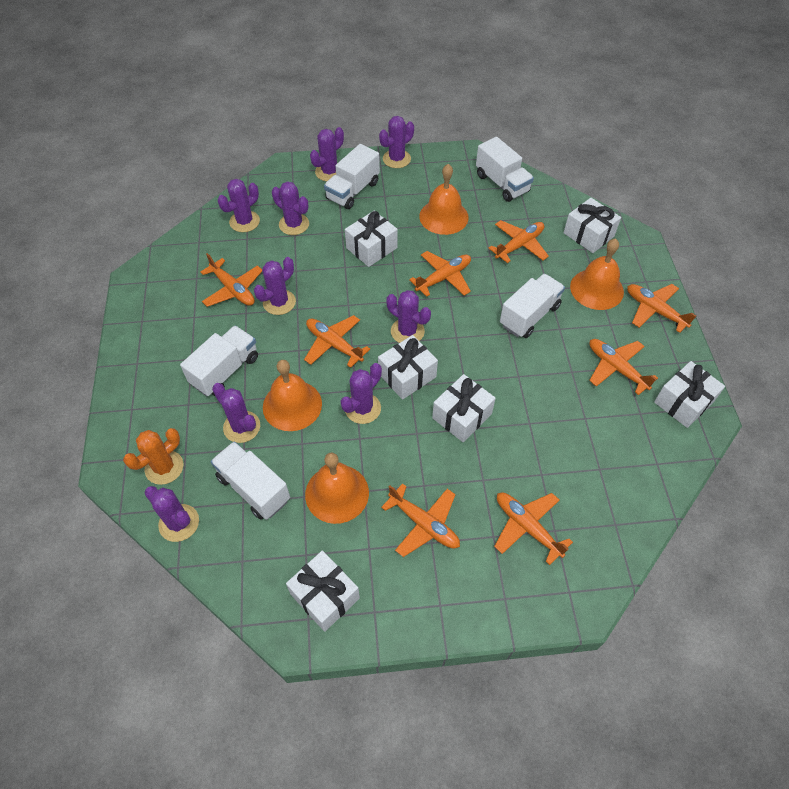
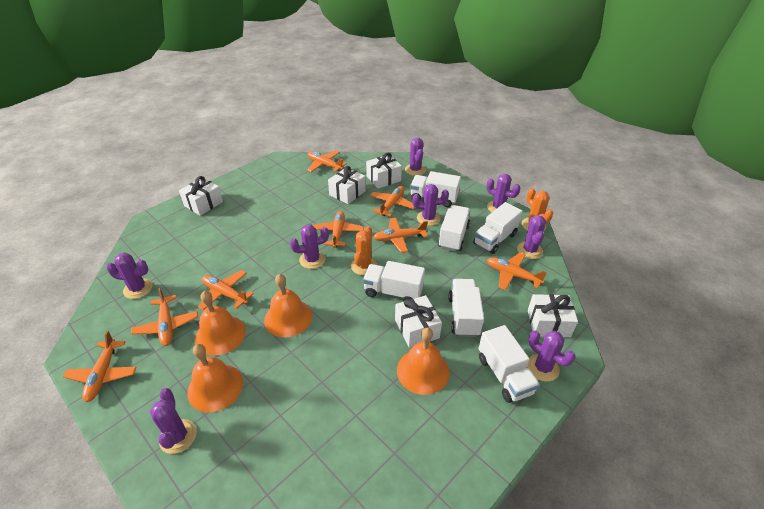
orange cactus: 1 -> 2
purple cactus: 9 -> 8
white gift: 6 -> 5
white truck: 5 -> 6

